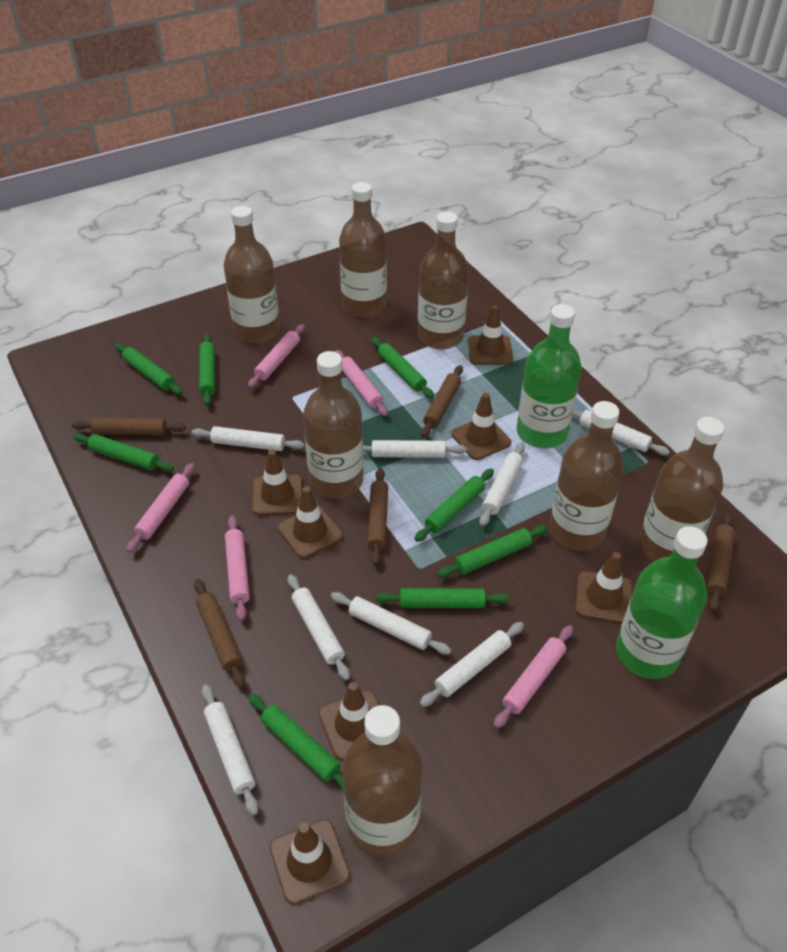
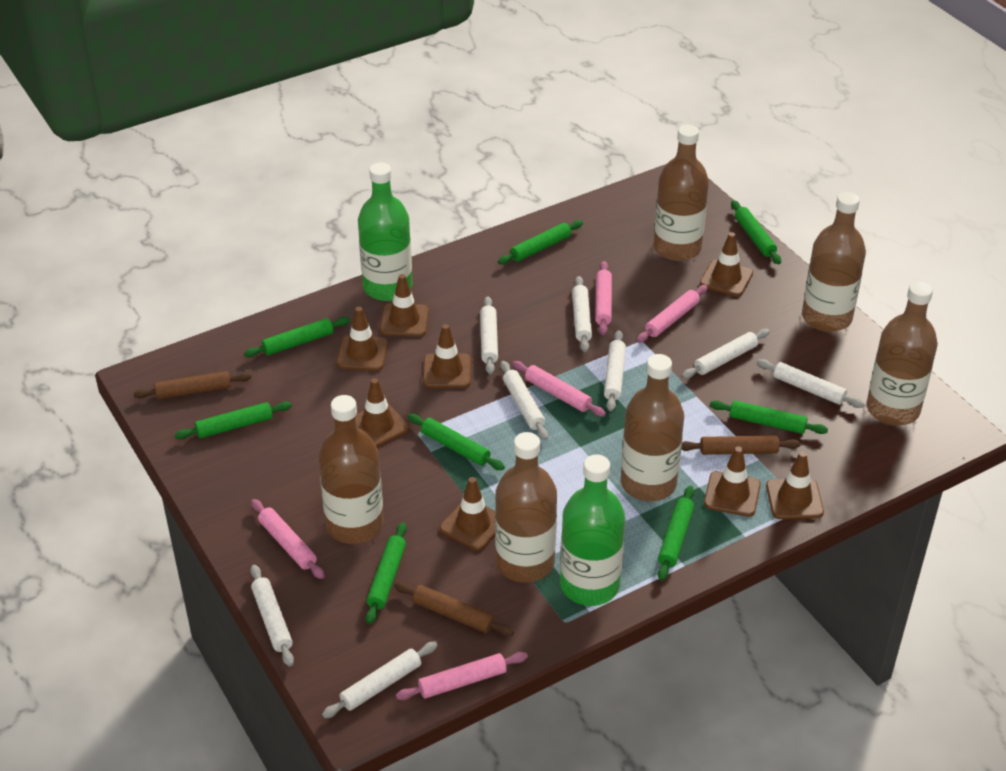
brown bottle: 7 -> 6
brown rolling pin: 5 -> 3
brown traffic cone: 7 -> 8

